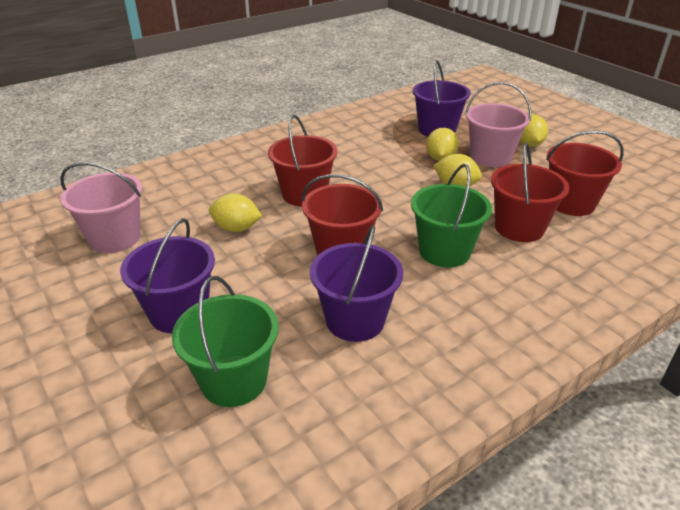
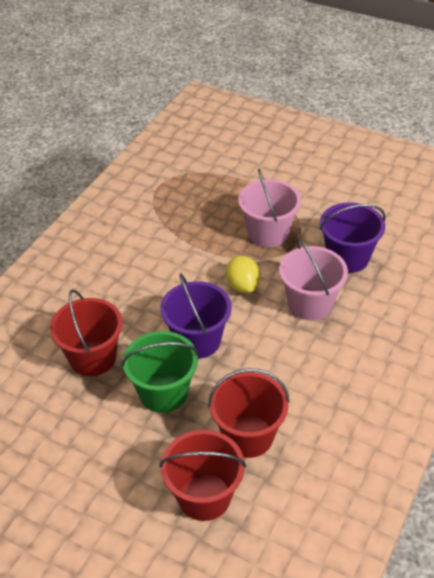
green bucket: 2 -> 1
purple bucket: 3 -> 2
red bucket: 4 -> 3
yellow lemon: 4 -> 1

